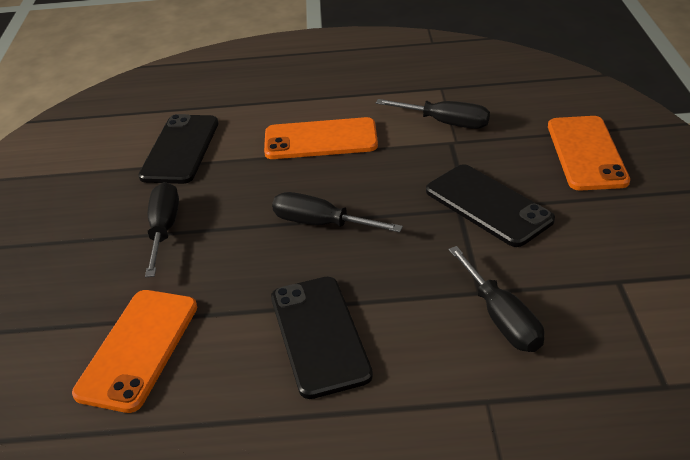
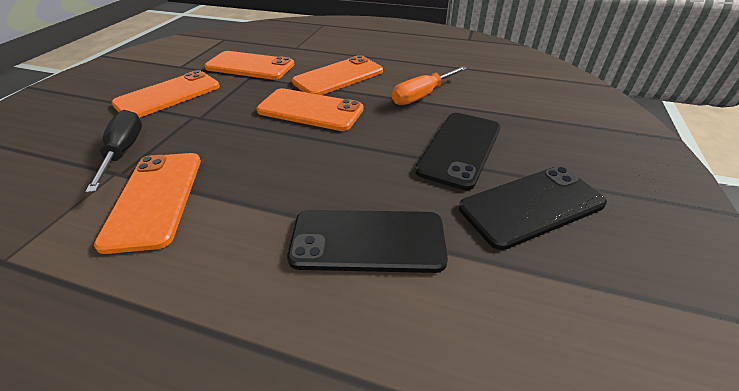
black screwdriver: 4 -> 1
orange phone: 3 -> 5
orange screwdriver: 0 -> 1

